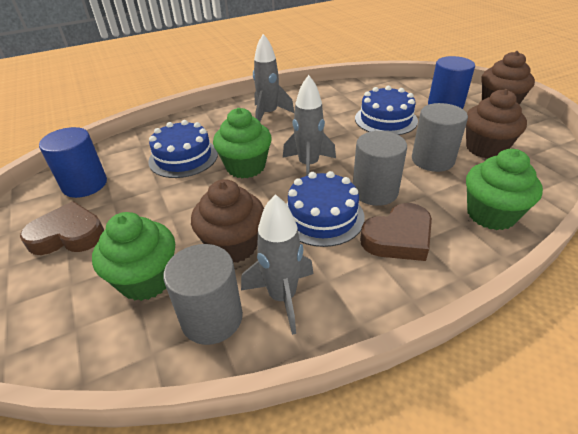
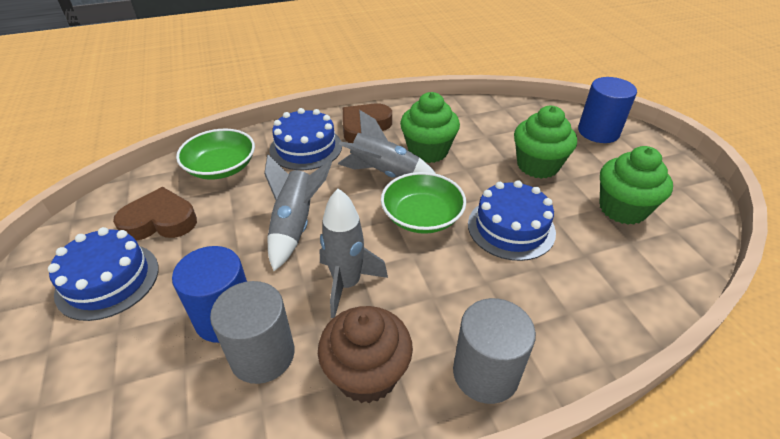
brown cupcake: 3 -> 1
green bowl: 0 -> 2
grey cylinder: 3 -> 2

